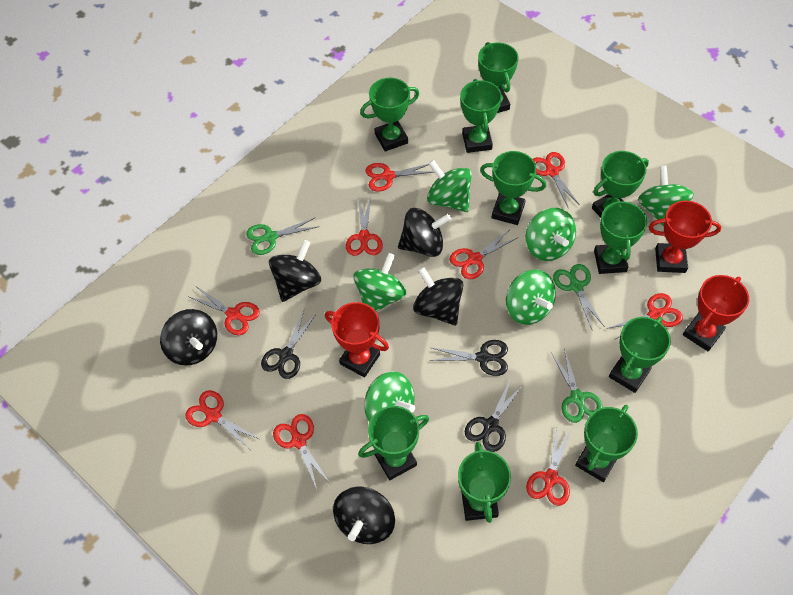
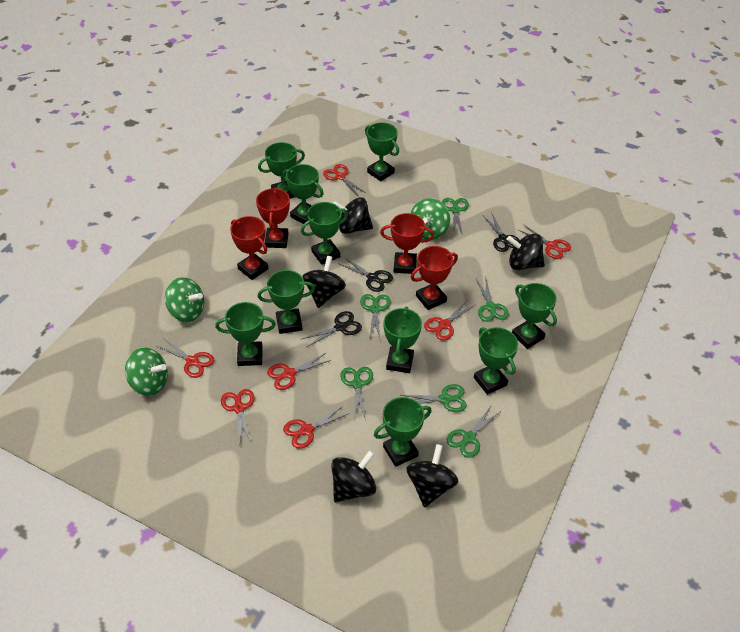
green scissors: 3 -> 6
green spinning top: 6 -> 3
red scissors: 9 -> 7
red trophy: 3 -> 4

